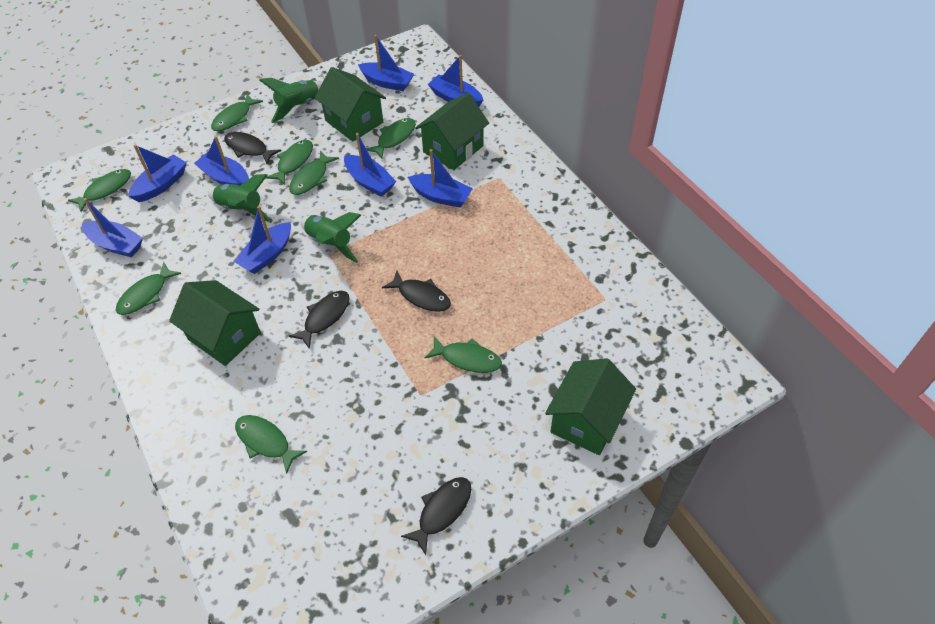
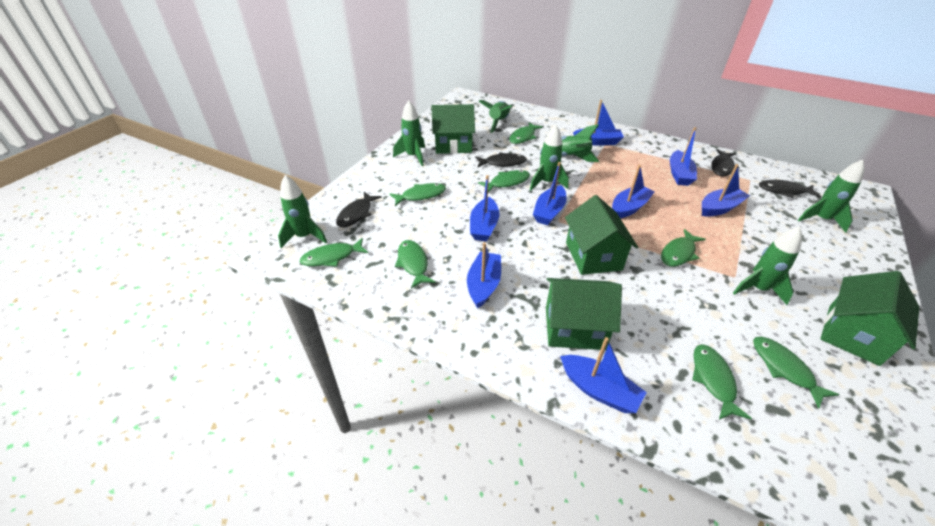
green rocket: 3 -> 7

